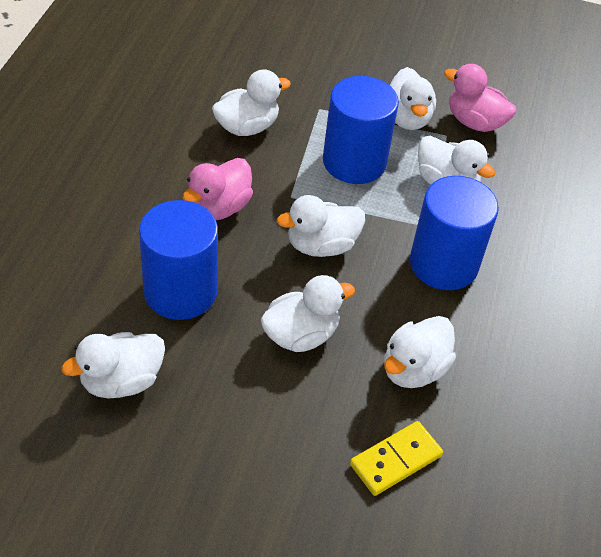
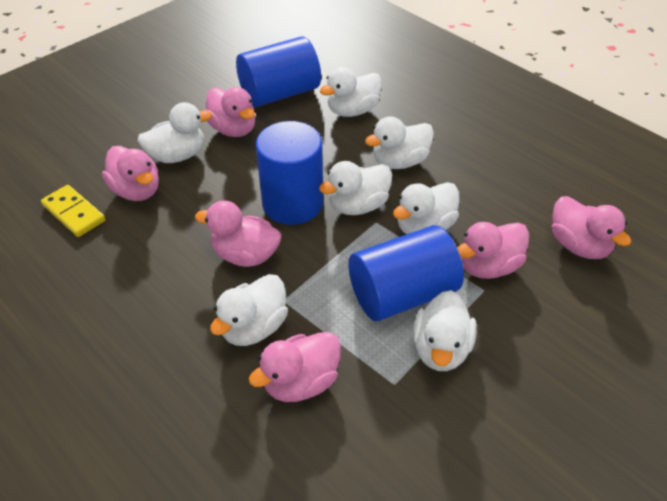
pink duck: 2 -> 6

